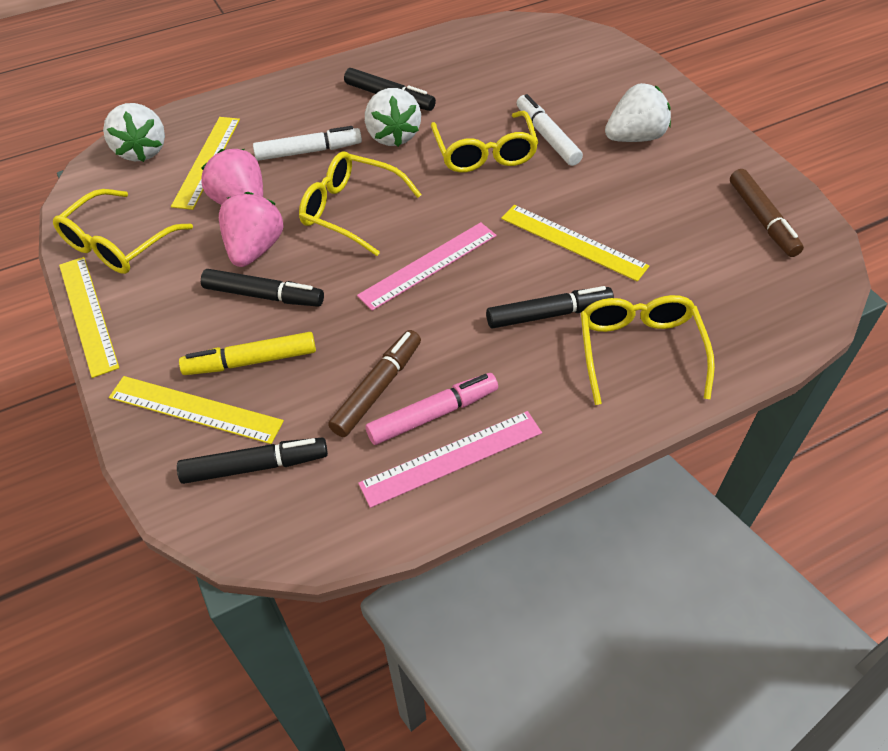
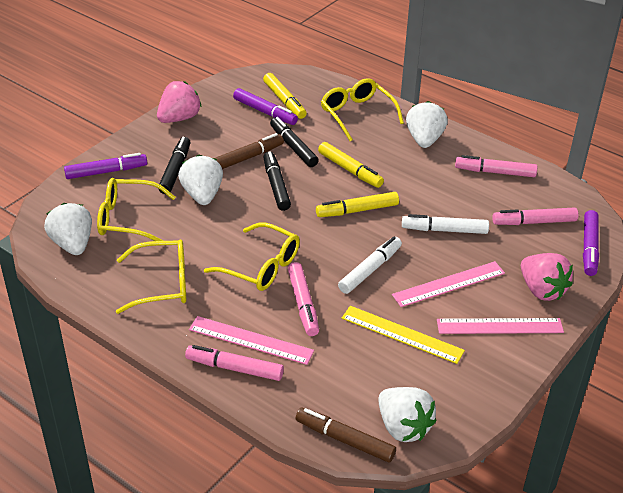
black marker: 4 -> 3
pink marker: 1 -> 4
pink ruler: 2 -> 3
purple marker: 0 -> 3
white strawberry: 3 -> 4
yellow marker: 1 -> 3
yellow ruler: 4 -> 1

